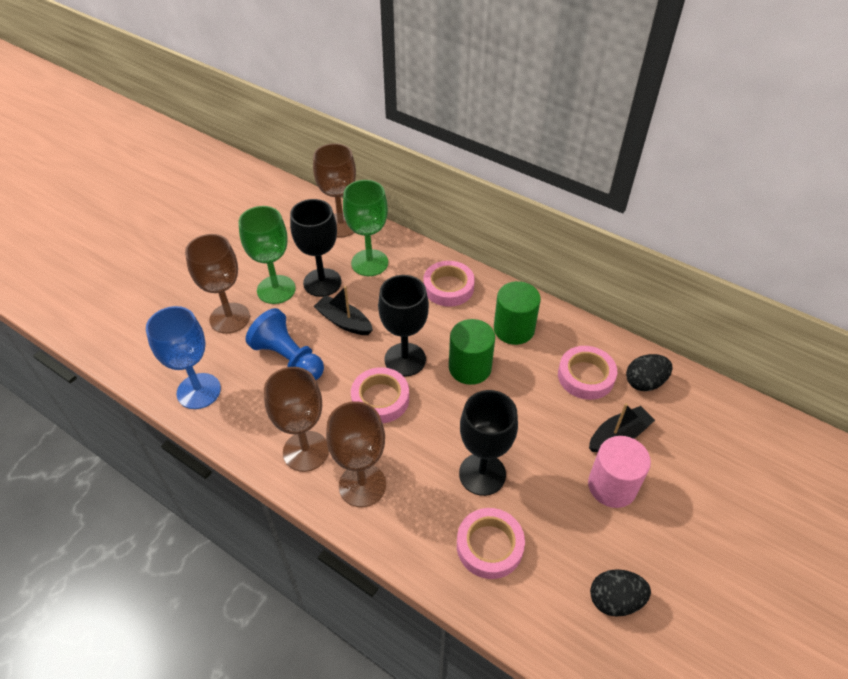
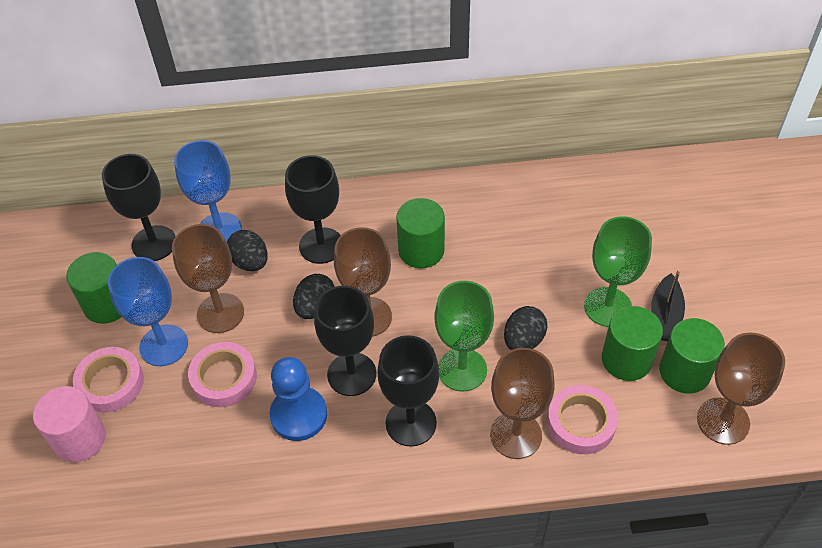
black boat: 2 -> 1
black egg: 2 -> 3
black goblet: 3 -> 4
blue goblet: 1 -> 2
green cylinder: 2 -> 4
pink tape: 4 -> 3

